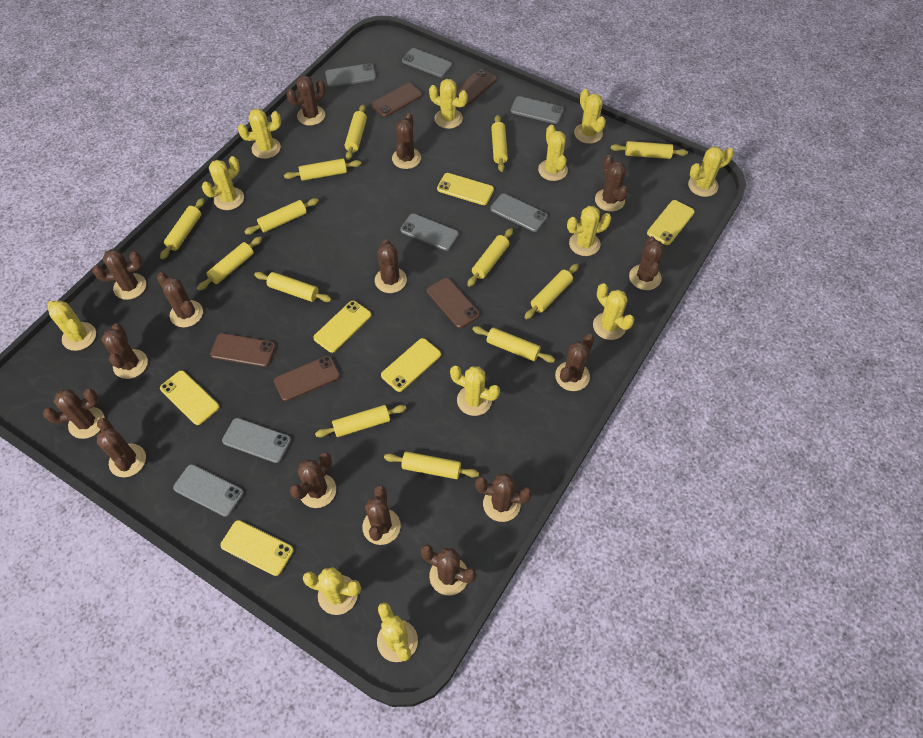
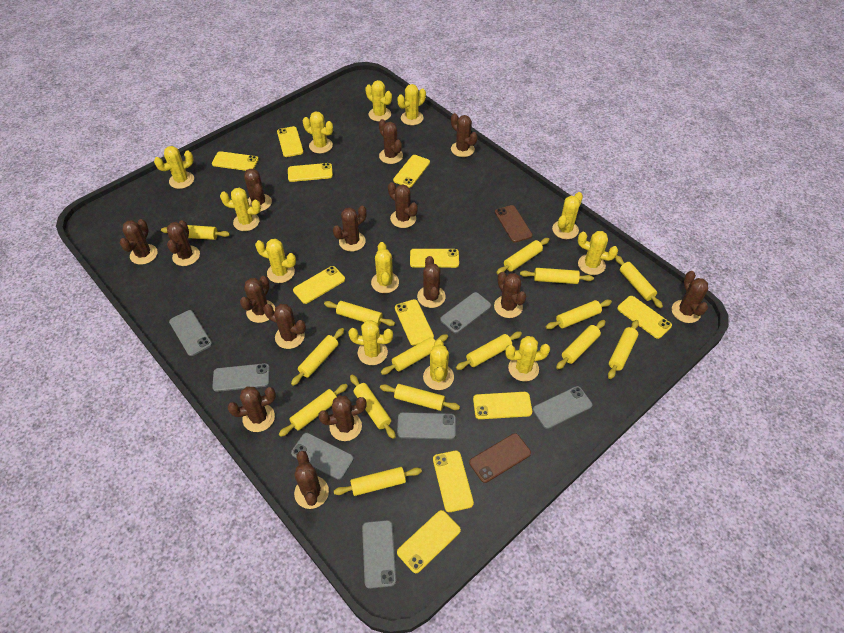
brown phone: 5 -> 2
yellow phone: 6 -> 11
yellow rolling pin: 13 -> 15

